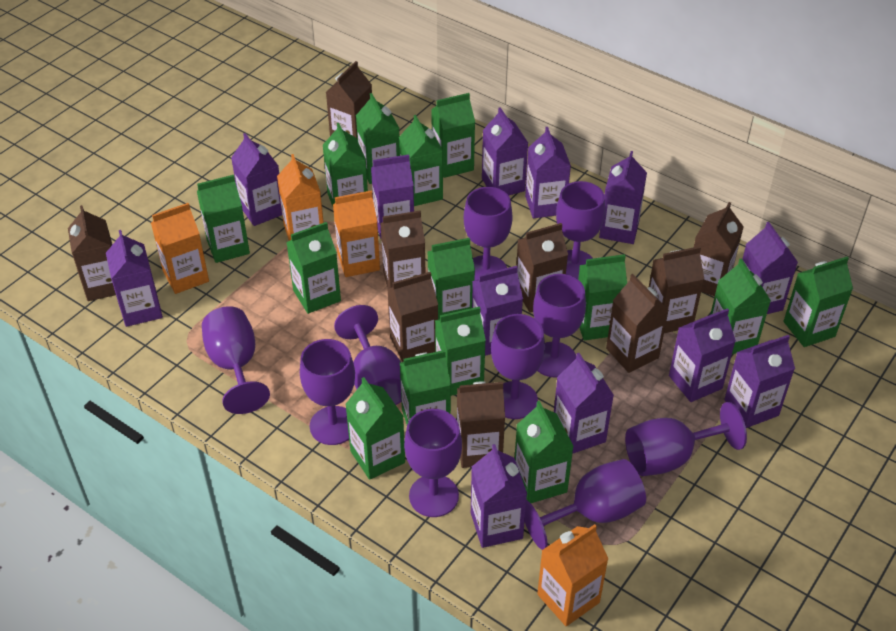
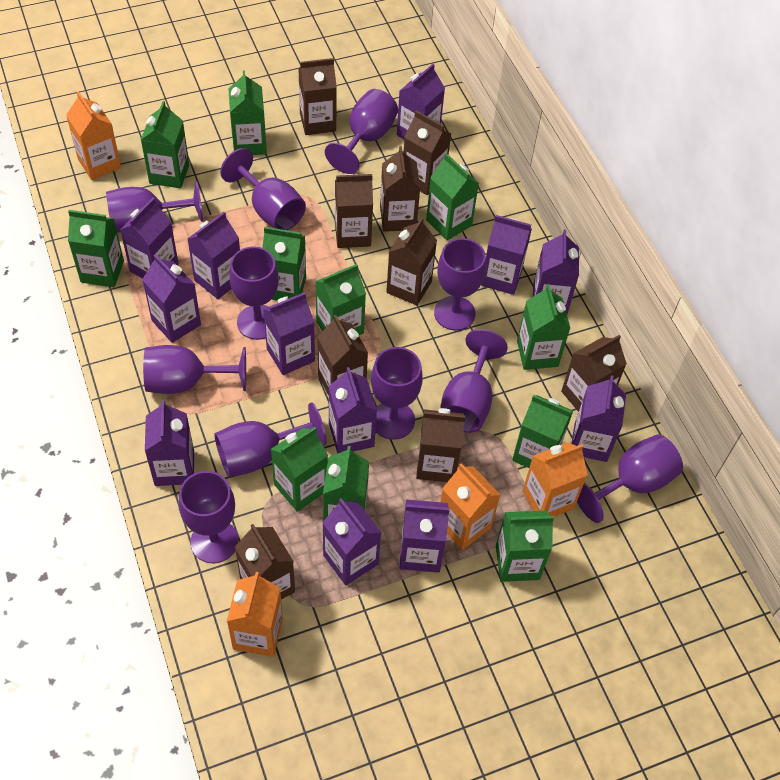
green carton: 14 -> 11
purple goblet: 10 -> 11

